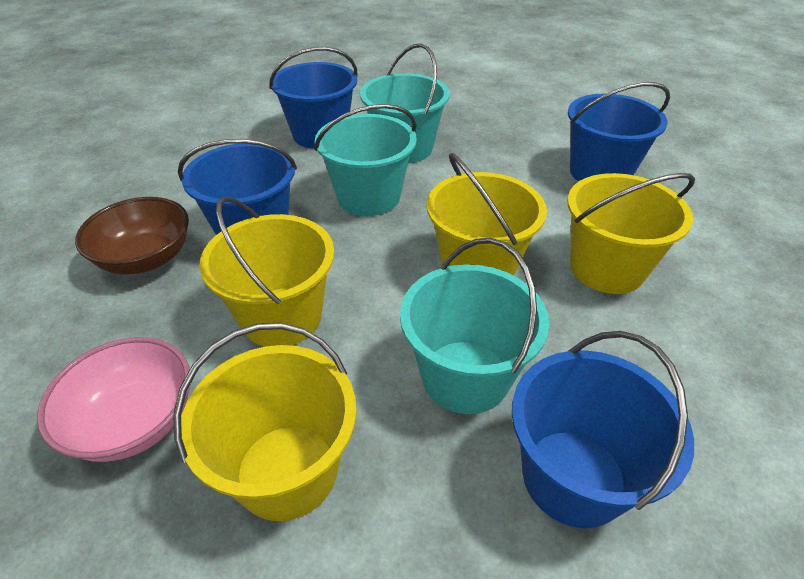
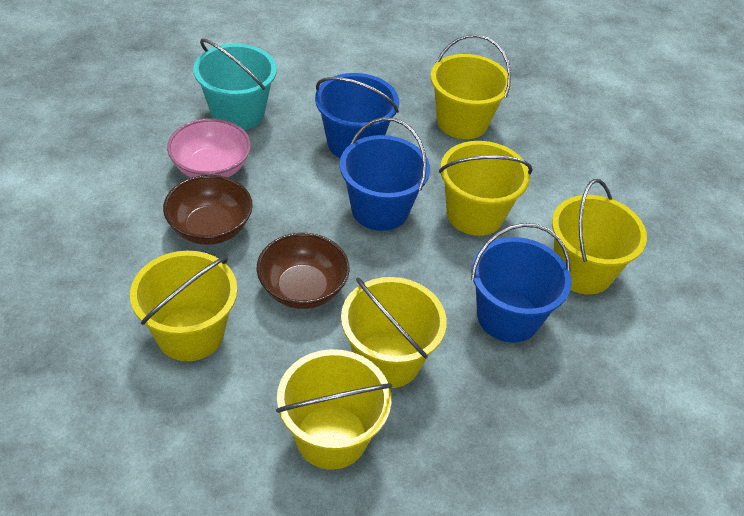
blue bucket: 4 -> 3
brown bowl: 1 -> 2
turquoise bucket: 3 -> 1
yellow bucket: 4 -> 6

